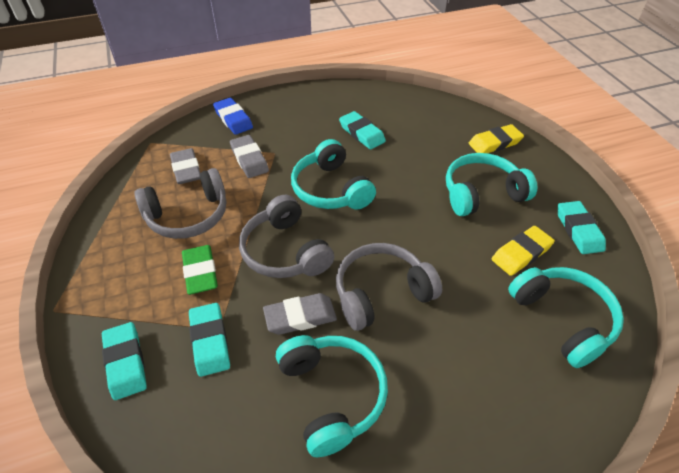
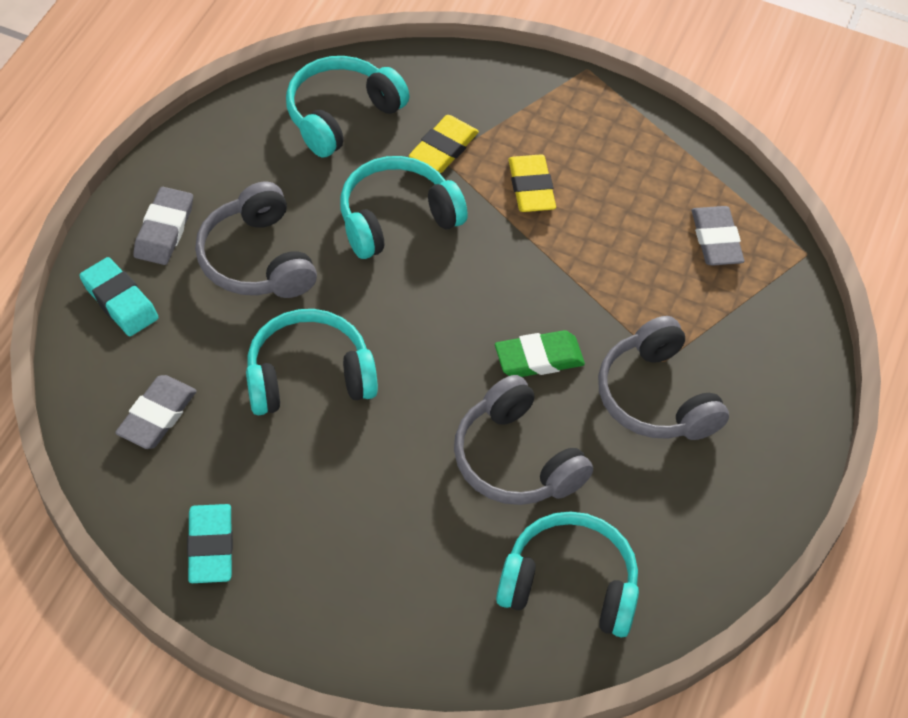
blue eraser: 1 -> 0
turquoise eraser: 4 -> 2

